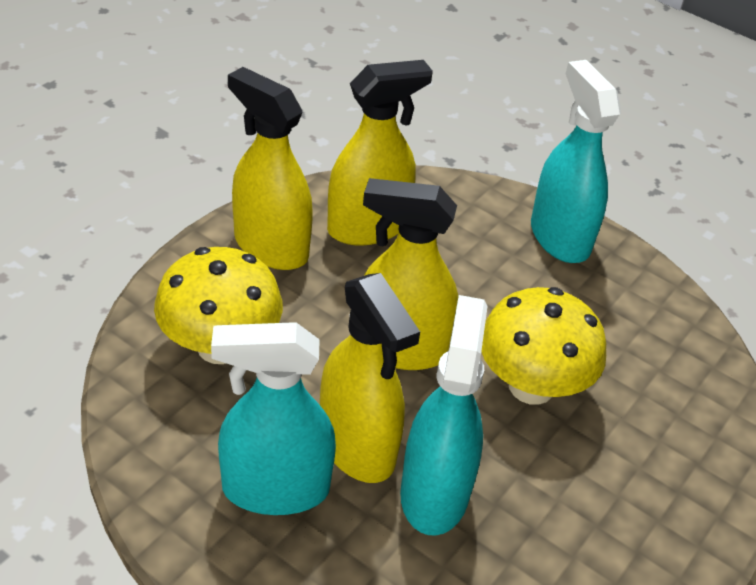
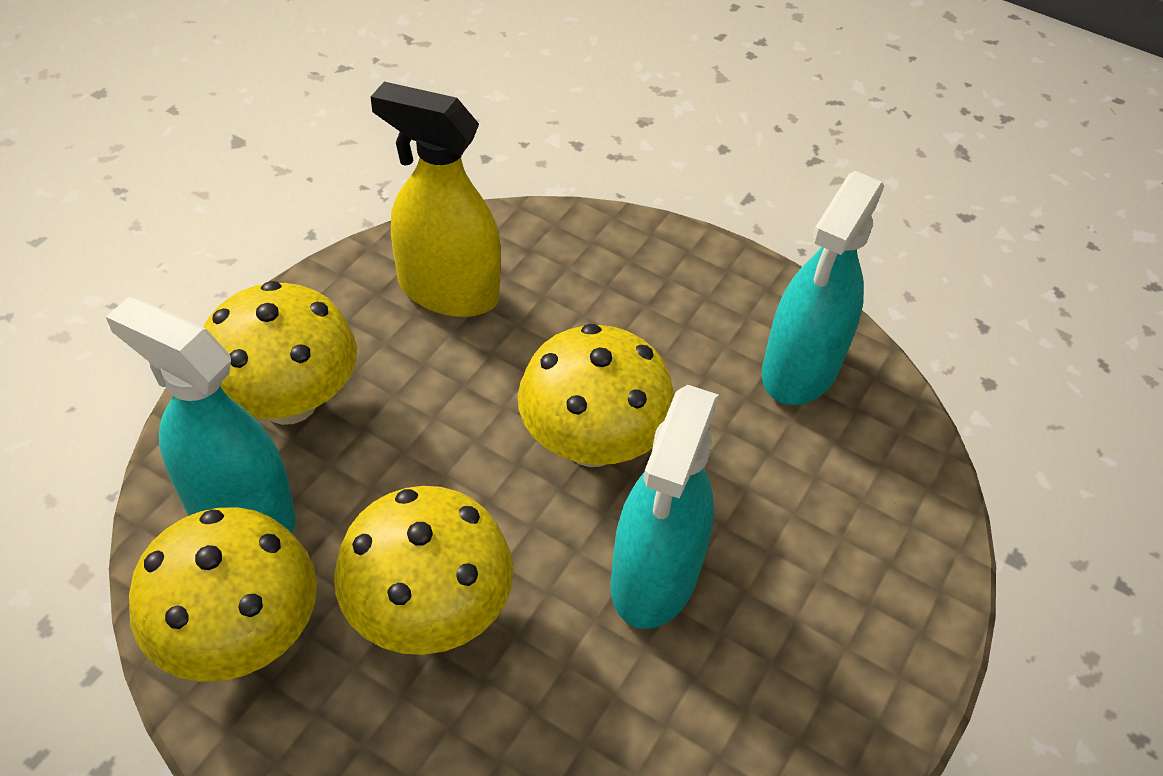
yellow mushroom: 2 -> 4
yellow spray bottle: 4 -> 1

